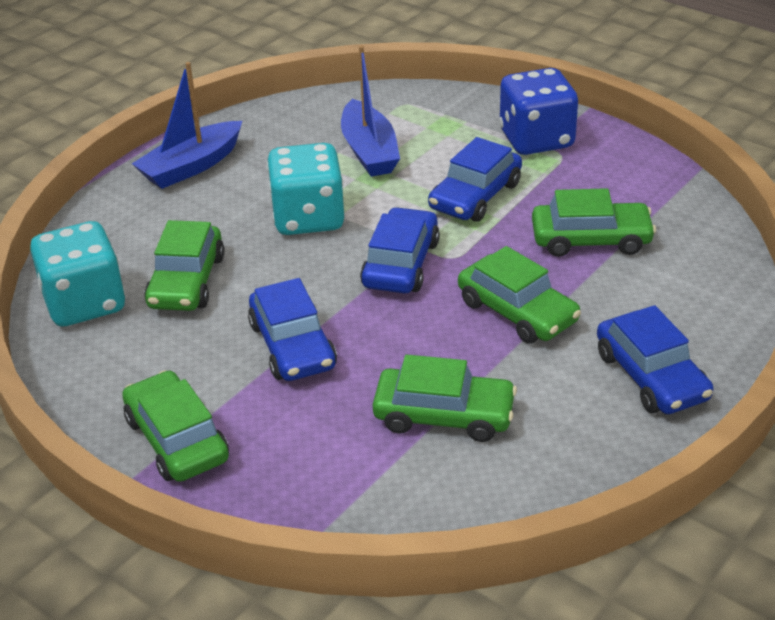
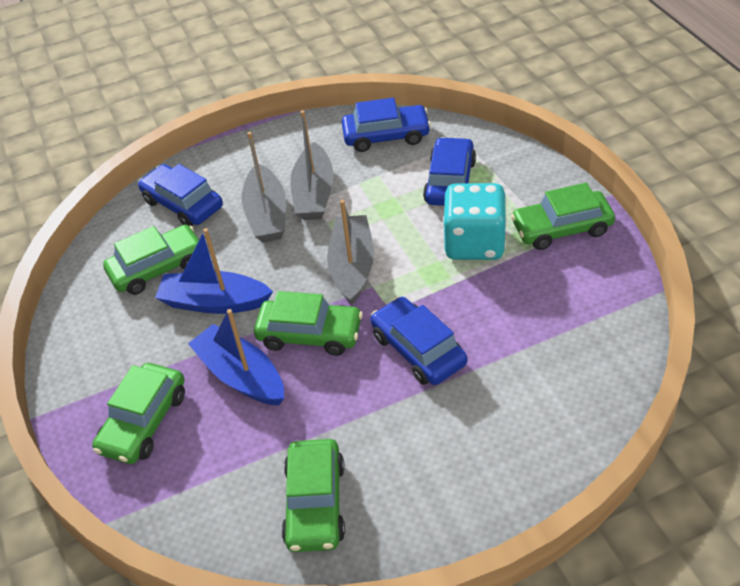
blue dice: 1 -> 0
grey boat: 0 -> 3
turquoise dice: 2 -> 1

